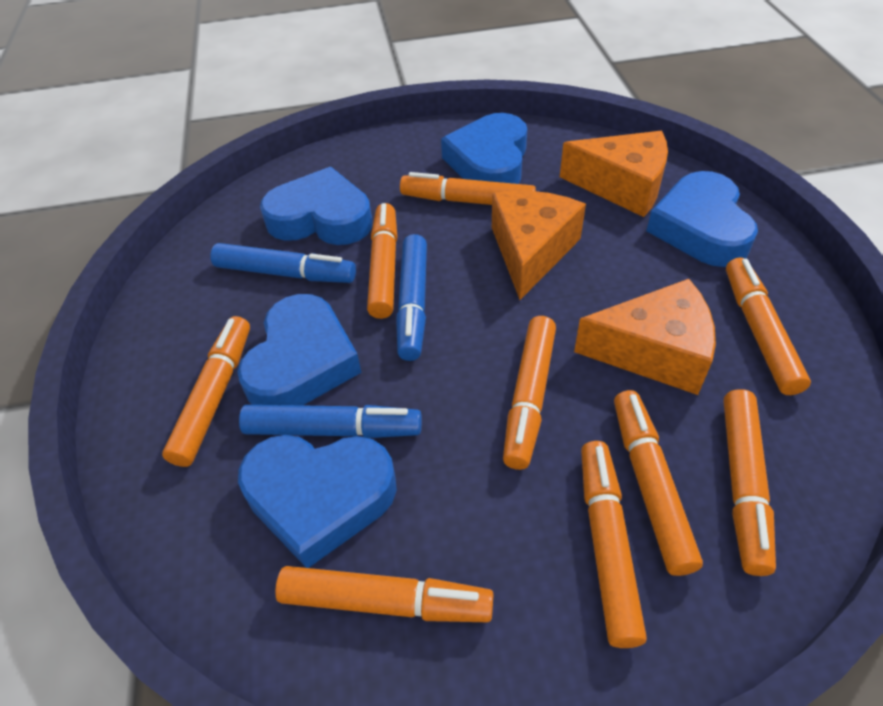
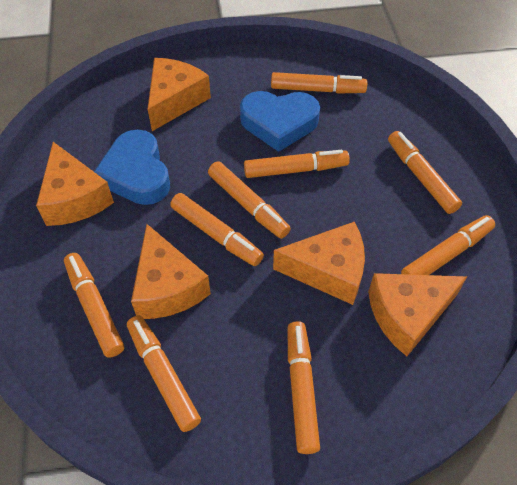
blue heart: 5 -> 2
blue marker: 3 -> 0
orange cheese: 3 -> 5

